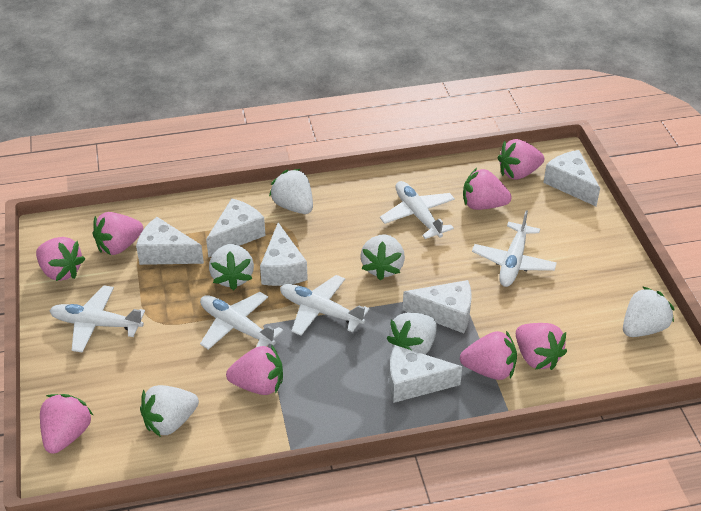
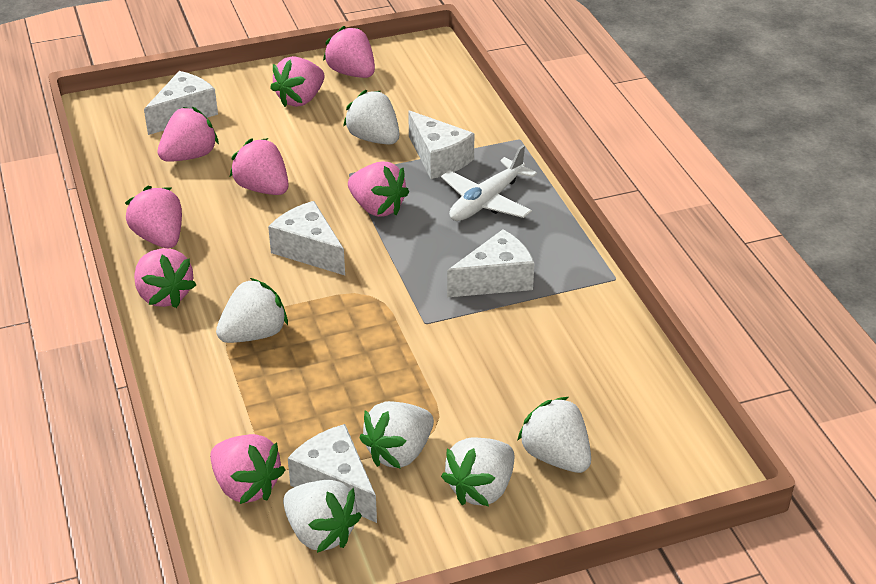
white cheese: 6 -> 5
white plane: 5 -> 1

